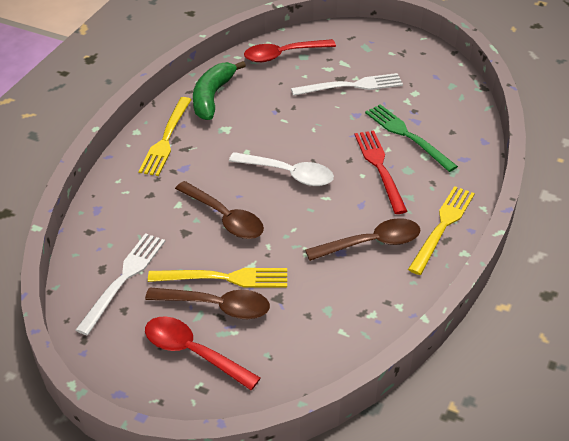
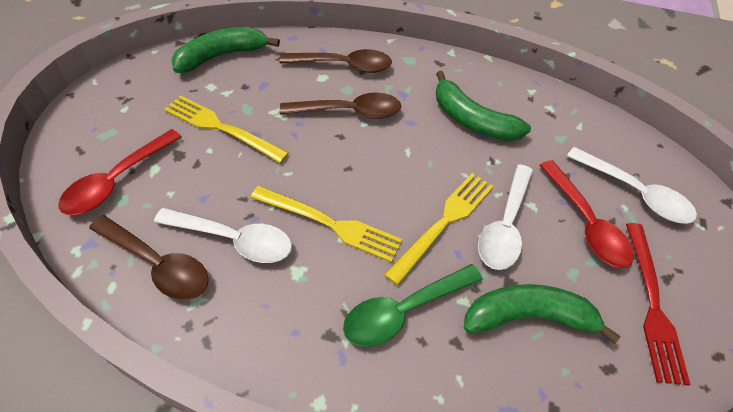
green banana: 1 -> 3
green fork: 1 -> 0
green spoon: 0 -> 1
white fork: 2 -> 0
white spoon: 1 -> 3

